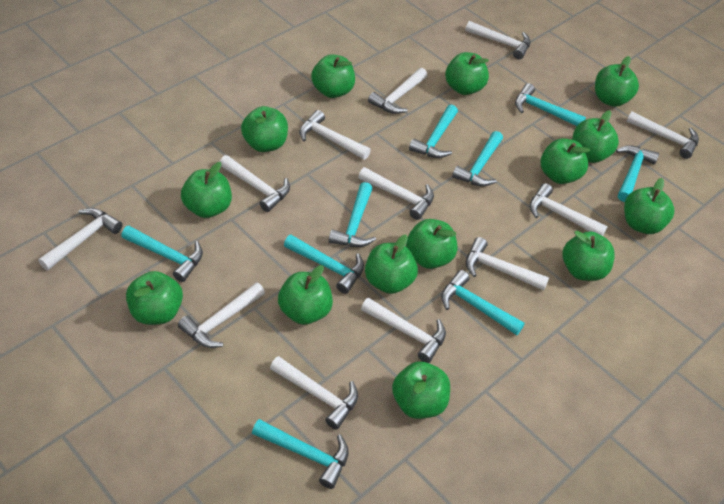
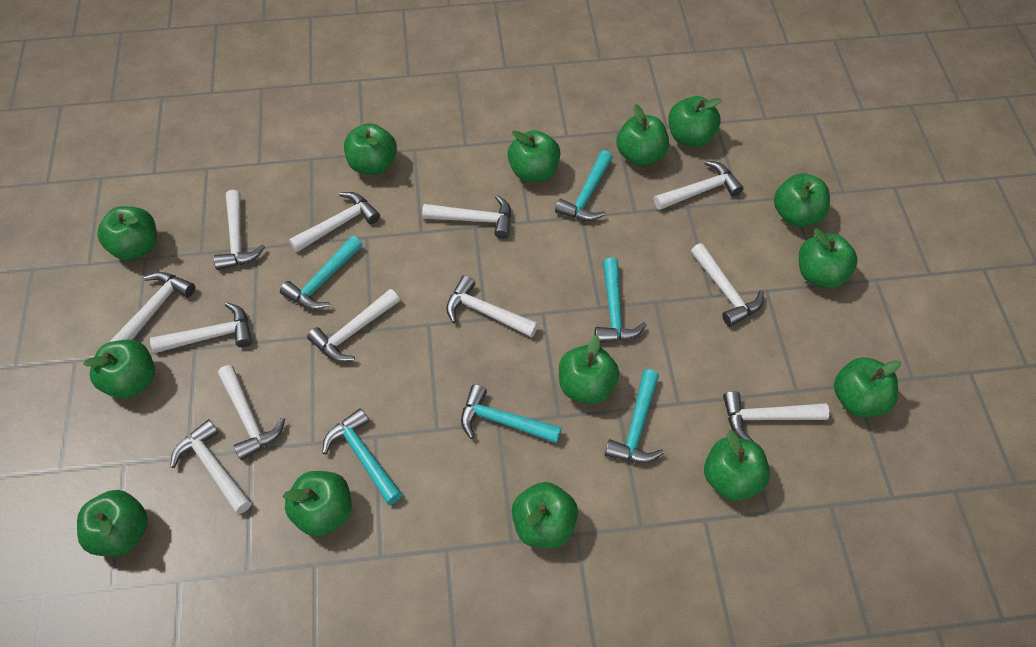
turquoise hammer: 9 -> 6

